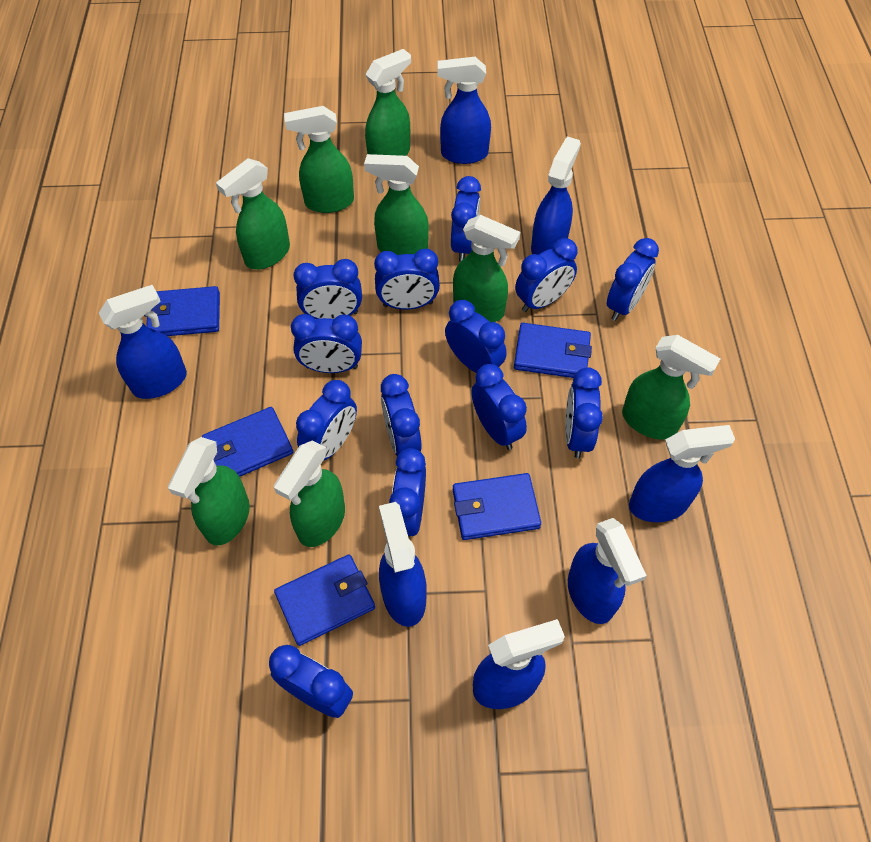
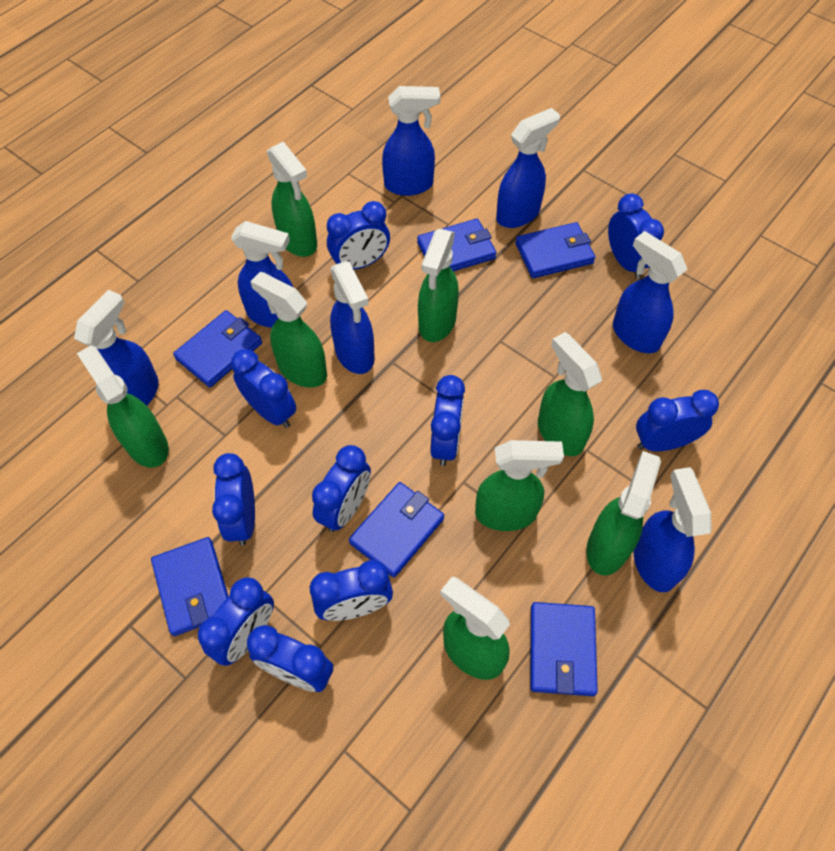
blue clock: 13 -> 10
blue wallet: 5 -> 6

